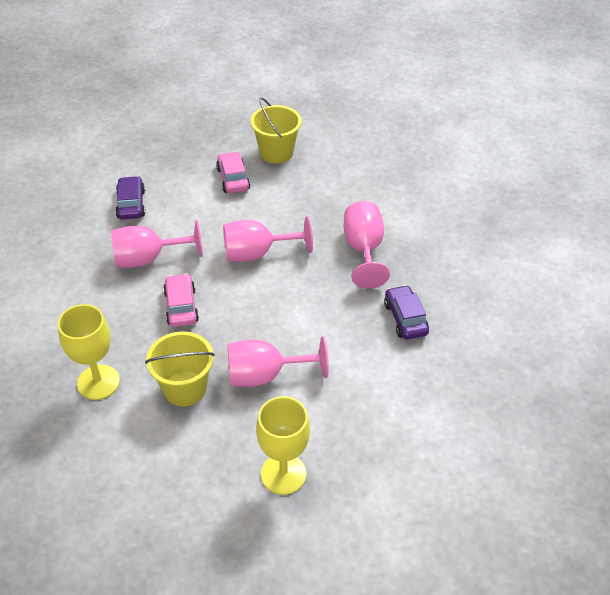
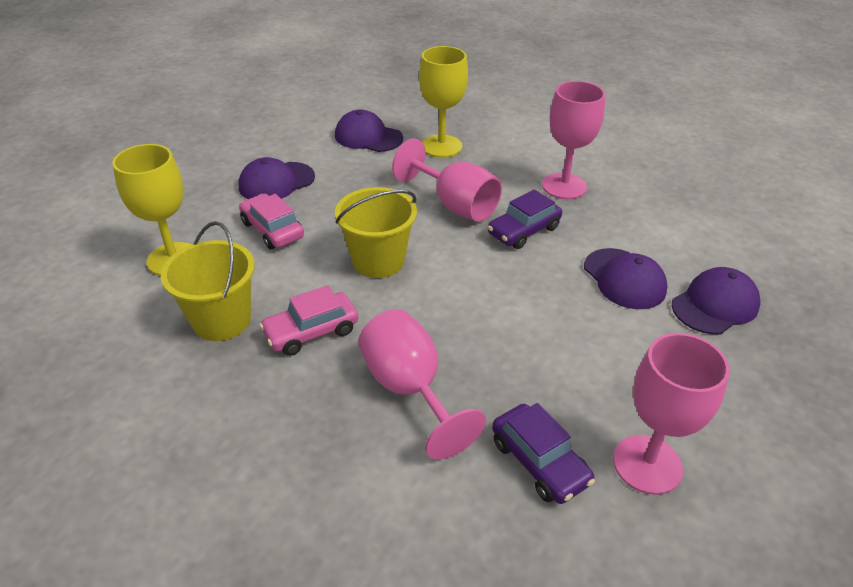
purple cap: 0 -> 4

